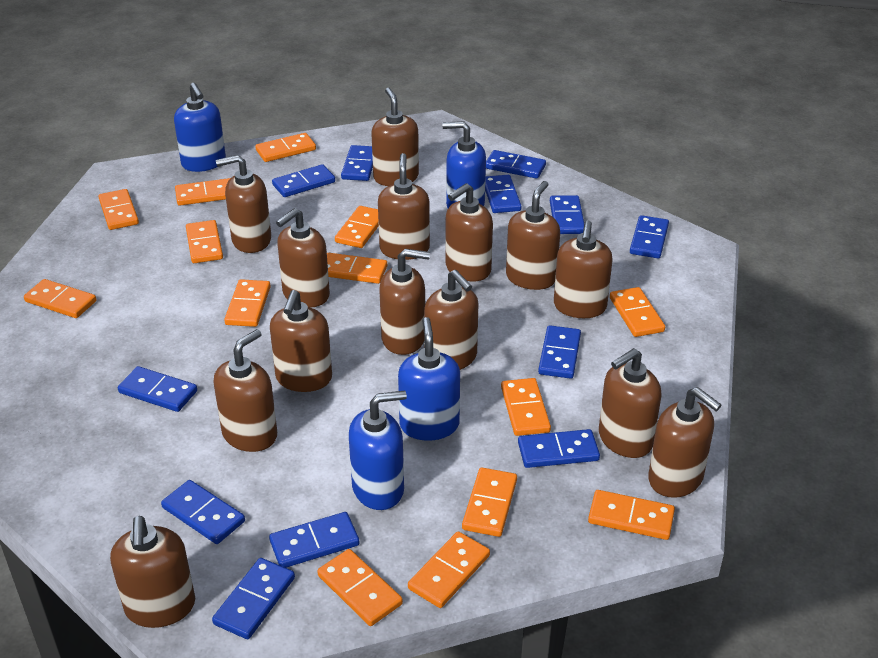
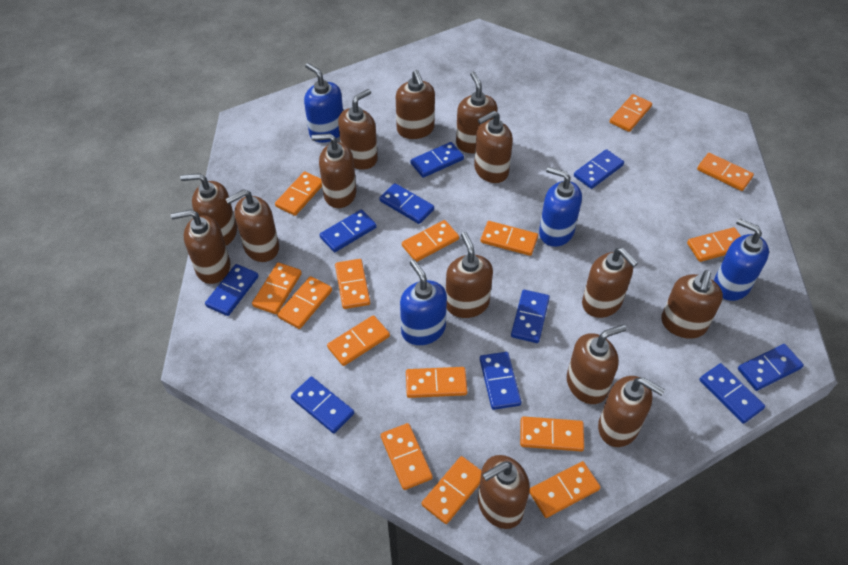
blue domino: 12 -> 10
orange domino: 14 -> 15

